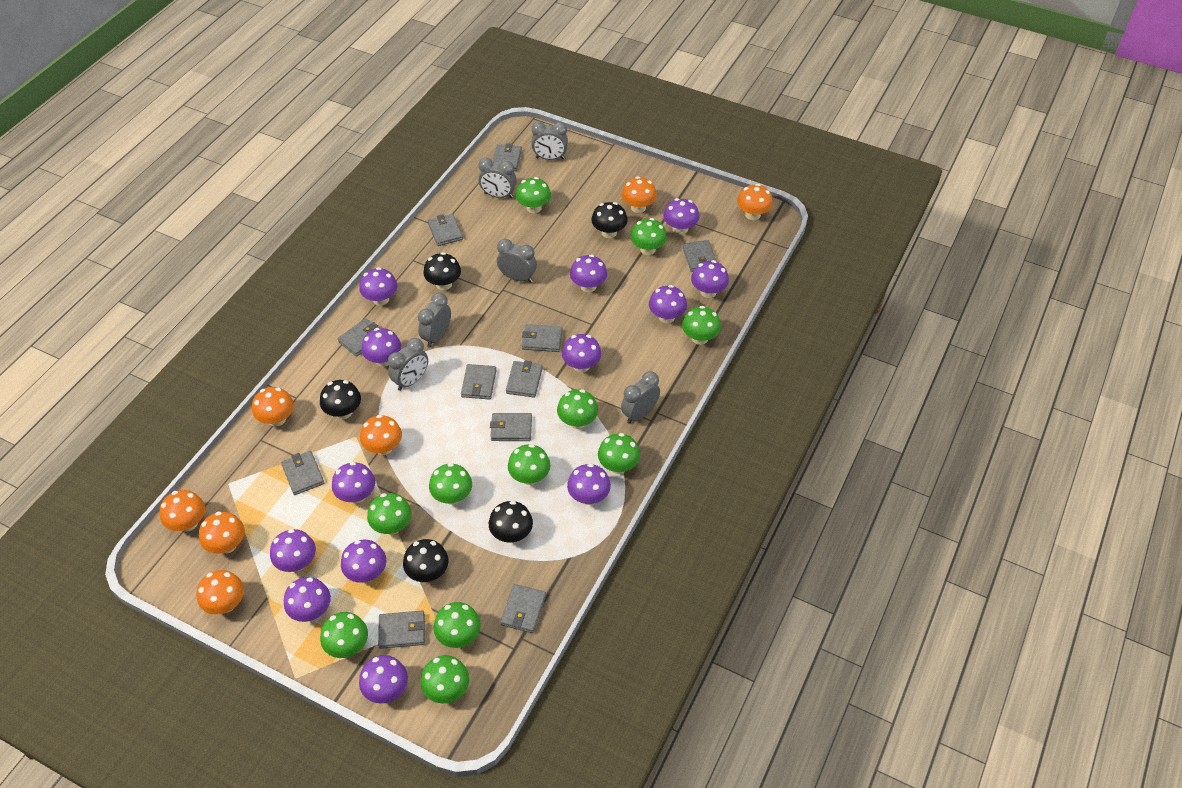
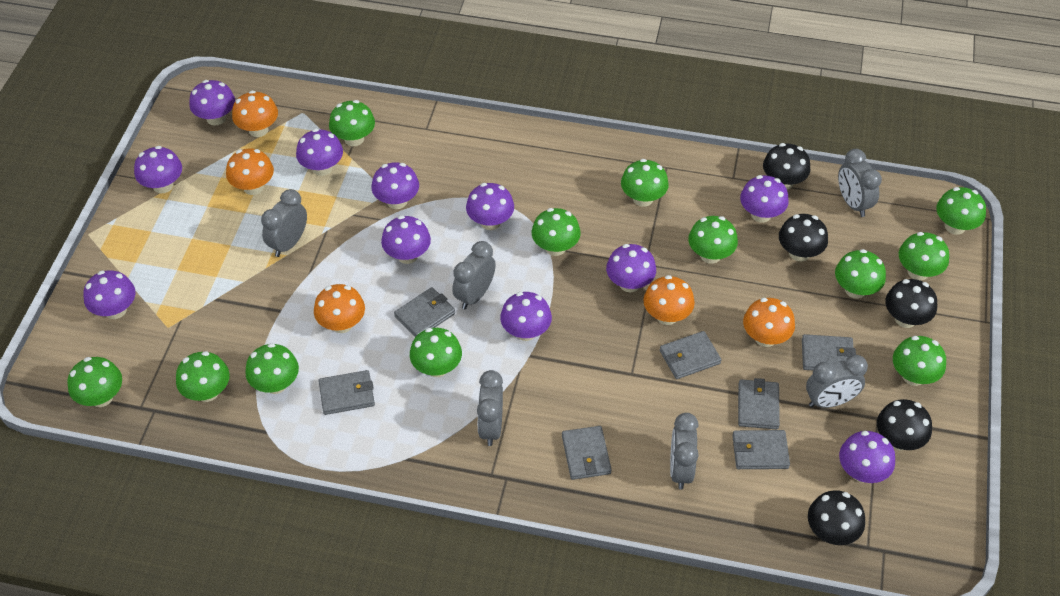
green mushroom: 11 -> 12
grey wallet: 11 -> 7
orange mushroom: 7 -> 5
purple mushroom: 13 -> 11

